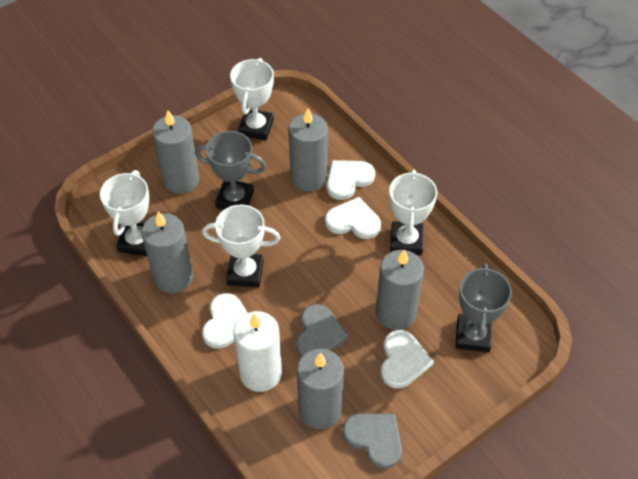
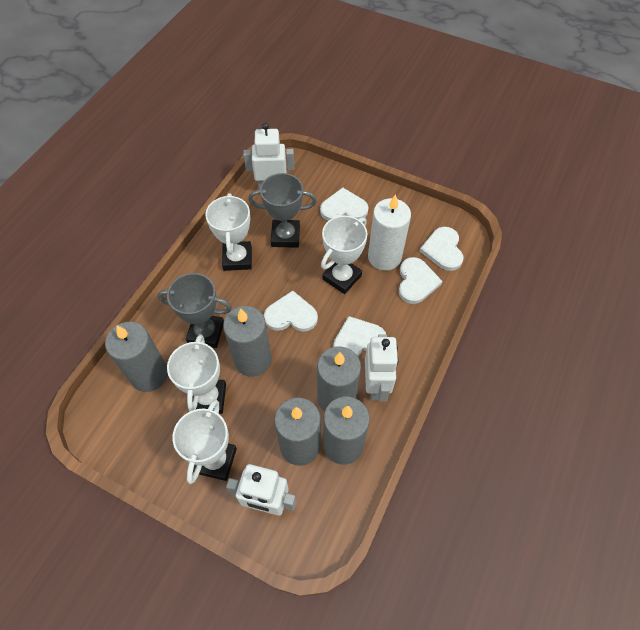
grey heart: 2 -> 0
white heart: 4 -> 5
white robot: 0 -> 3

